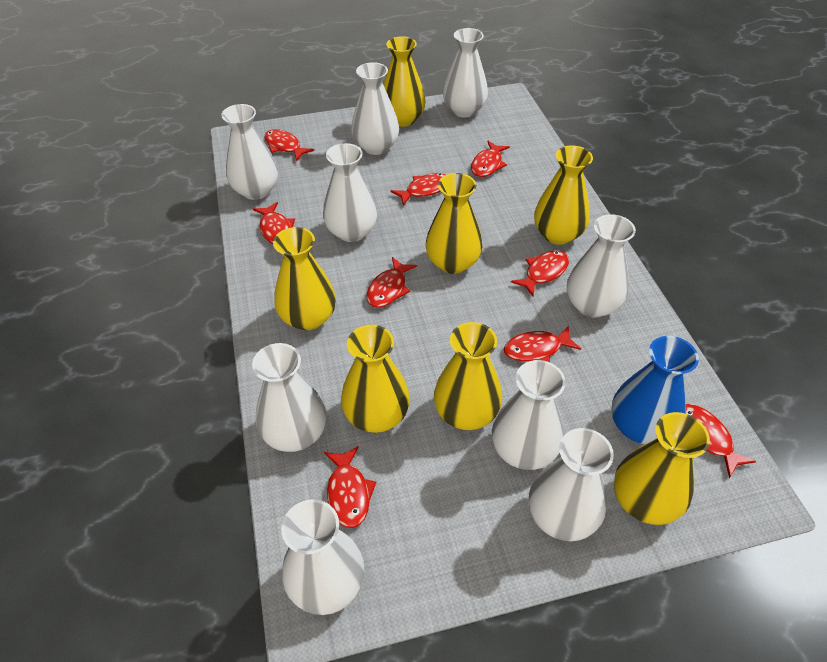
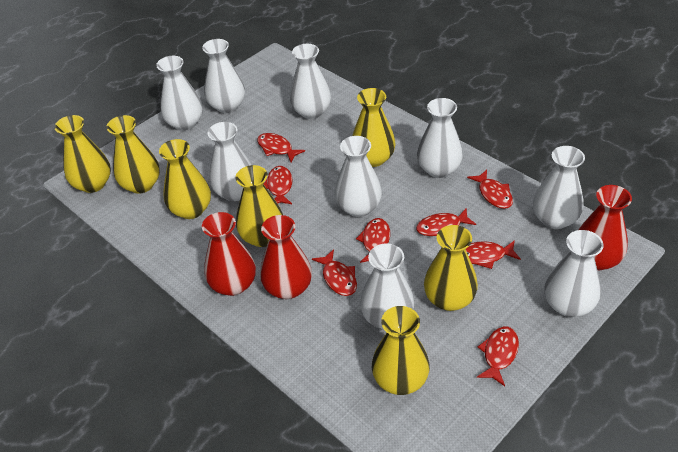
blue vase: 1 -> 0
red fish: 9 -> 8
red vase: 0 -> 3

